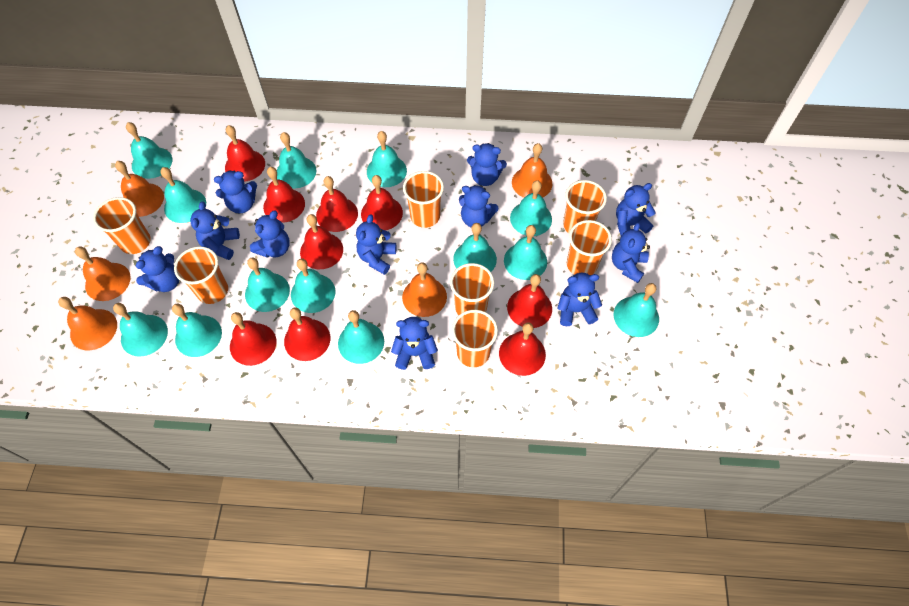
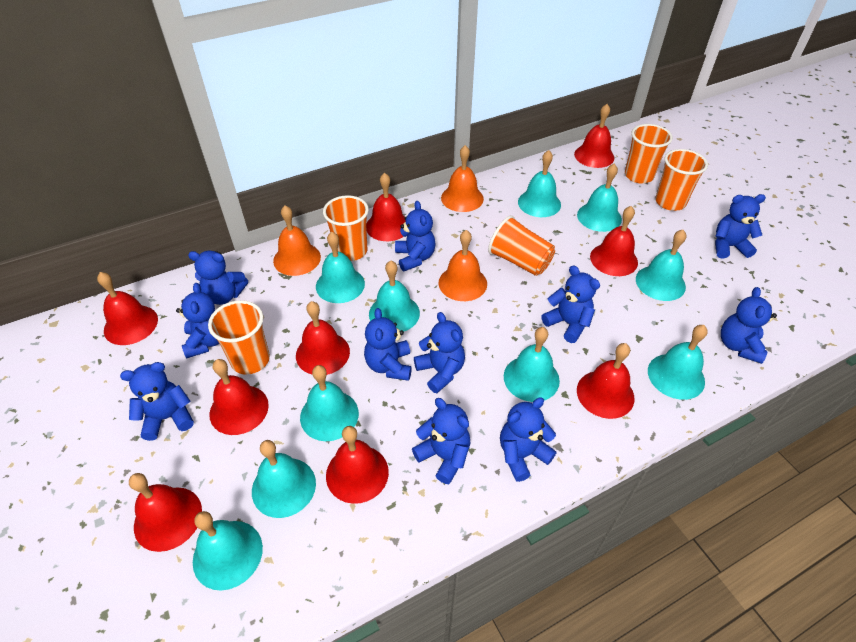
orange bell: 5 -> 3
orange cup: 7 -> 5
turquoise bell: 13 -> 10

